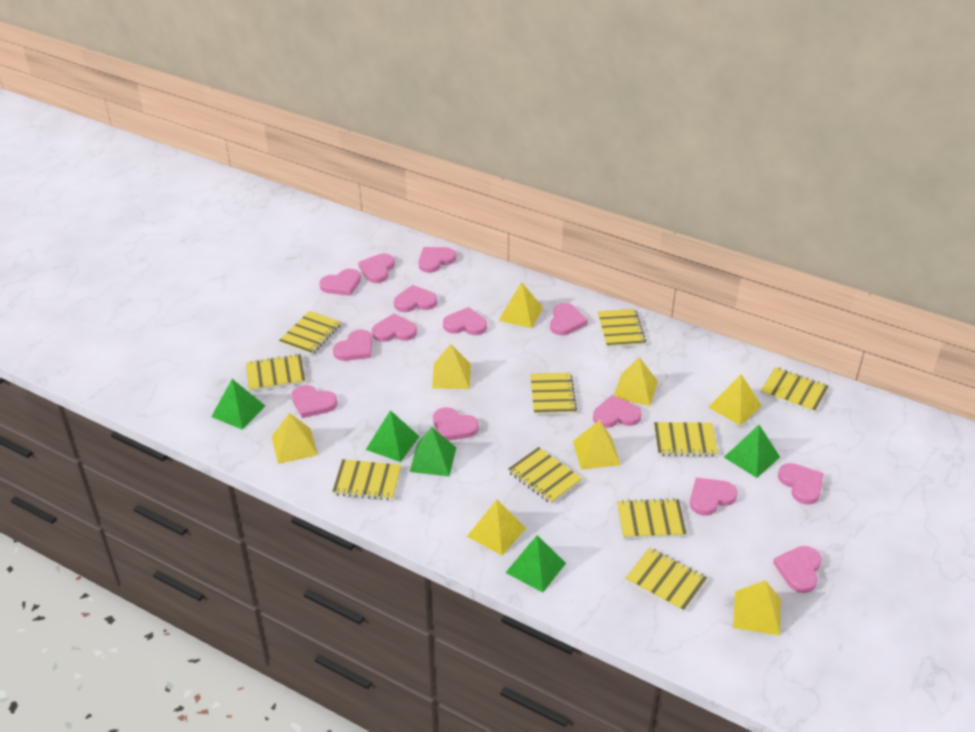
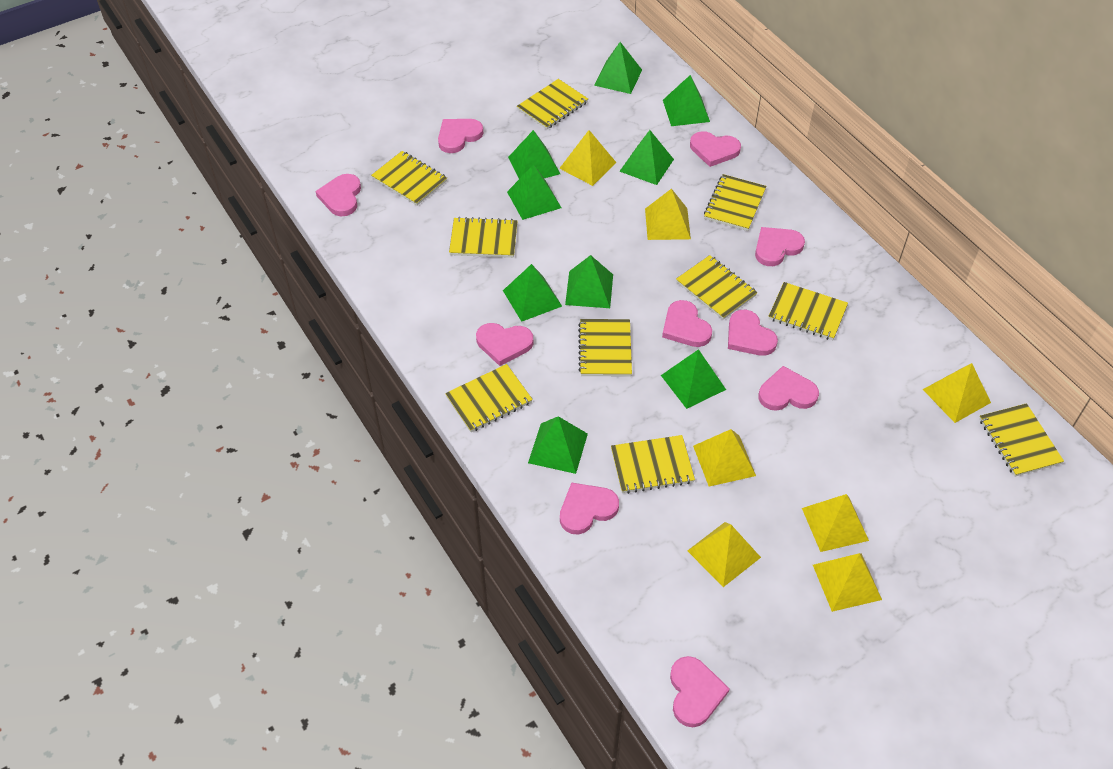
green pyramid: 5 -> 9
pink heart: 14 -> 10
yellow pyramid: 8 -> 7

